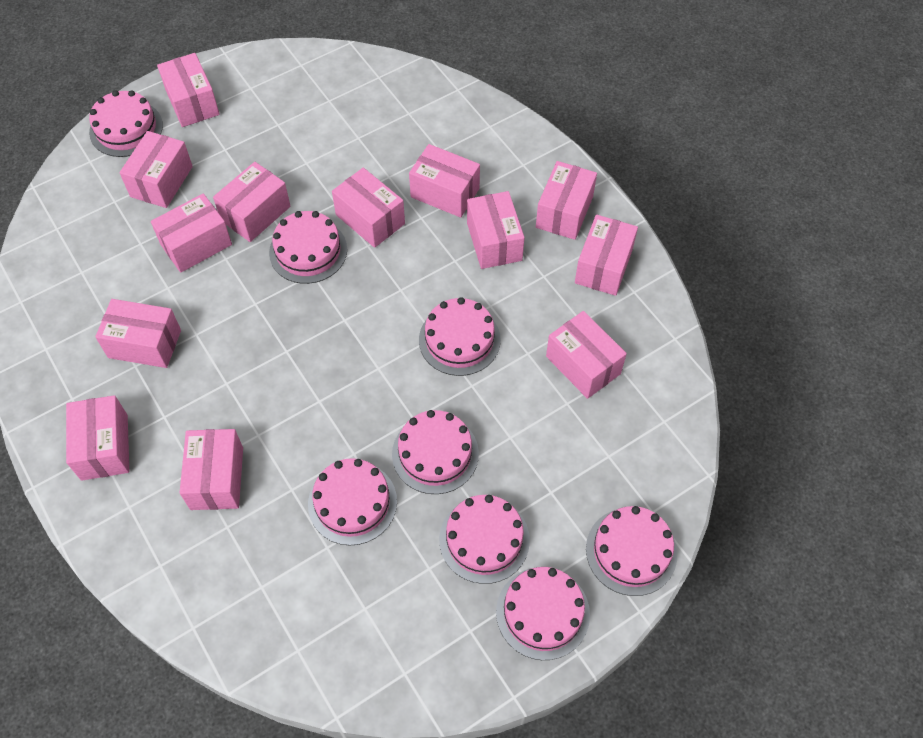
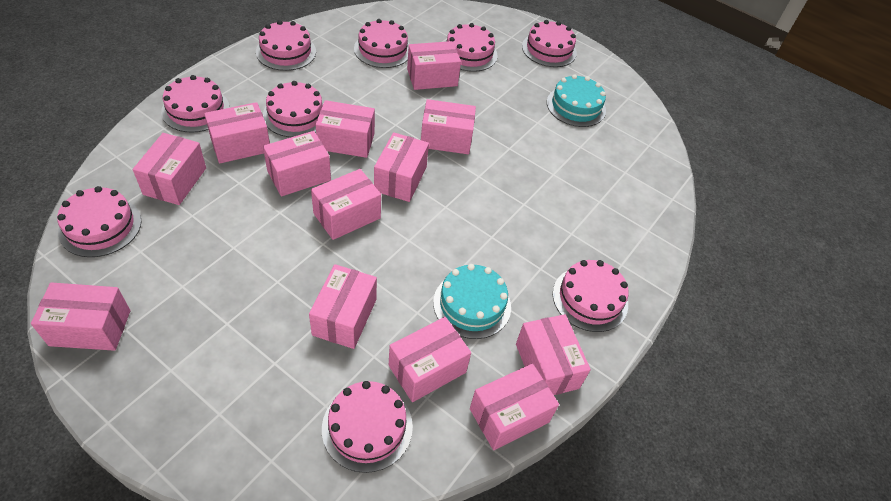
pink cake: 8 -> 9
turquoise cake: 0 -> 2

